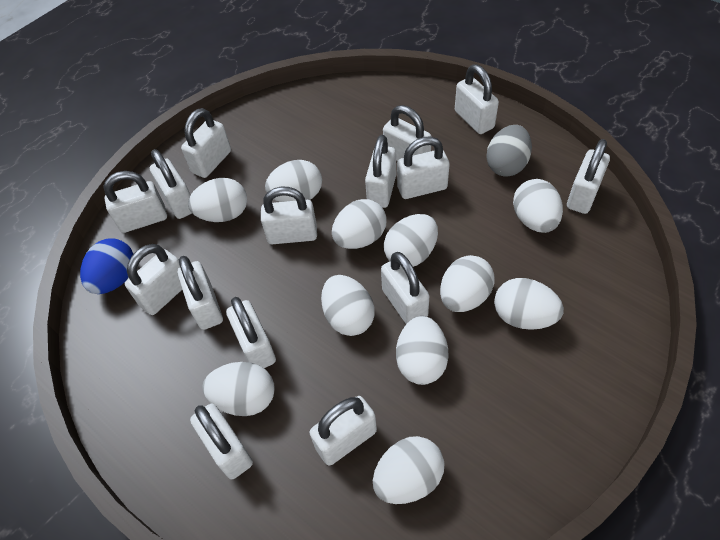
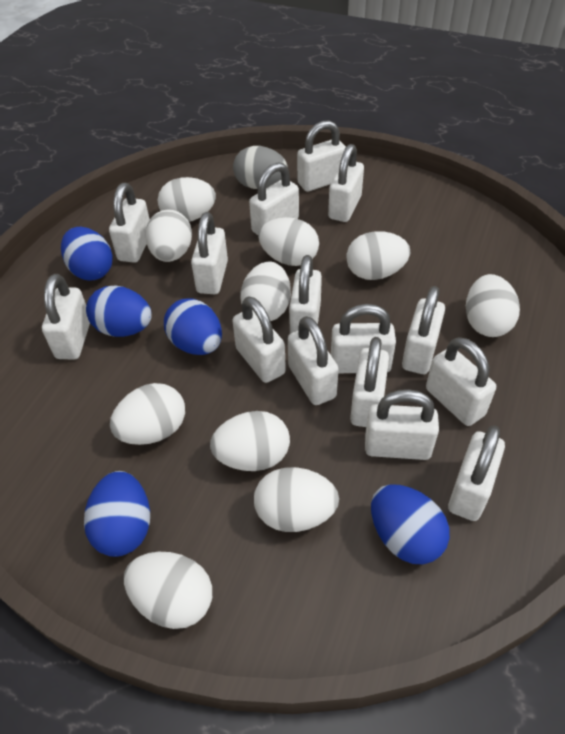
blue egg: 1 -> 5
white egg: 11 -> 10

